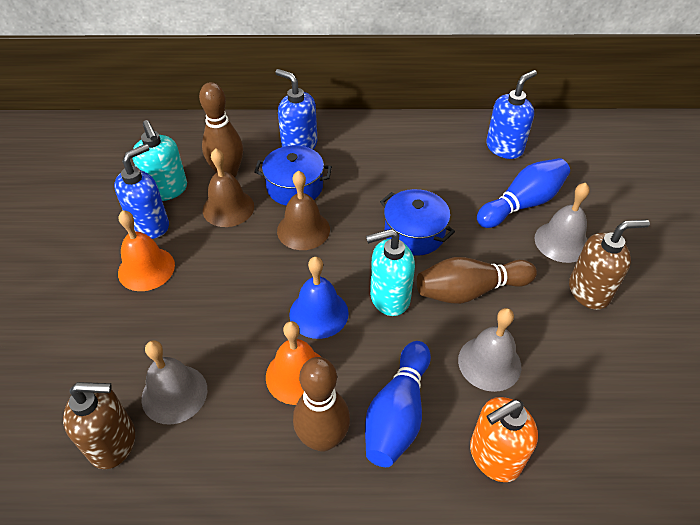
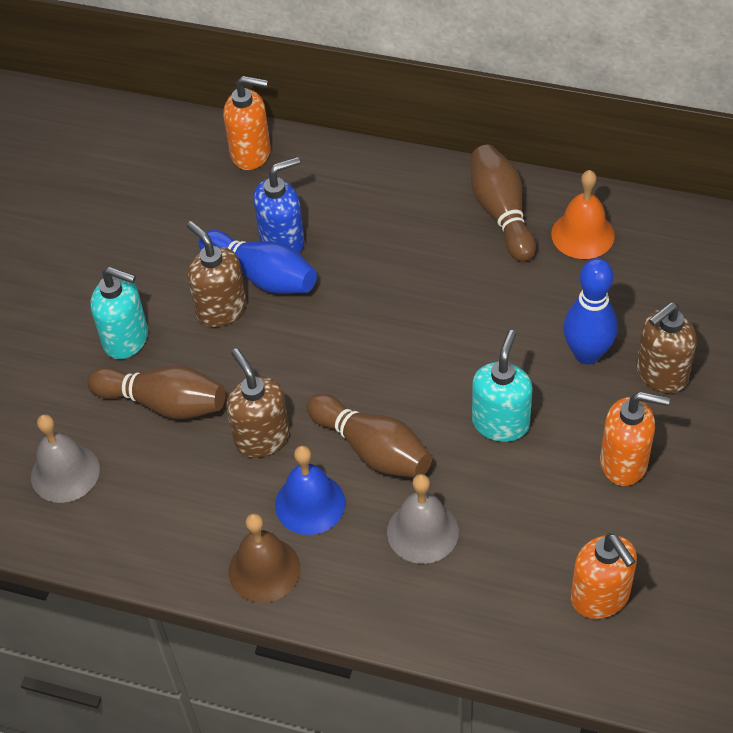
blue pot: 2 -> 0
blue soap dispenser: 3 -> 1
brown bell: 2 -> 1
brown soap dispenser: 2 -> 3
grey bell: 3 -> 2
orange bell: 2 -> 1
orange soap dispenser: 1 -> 3

